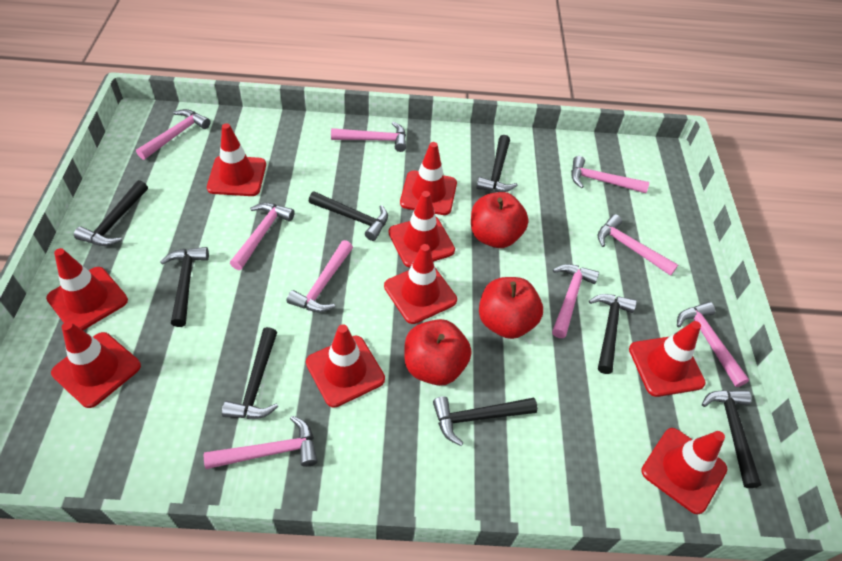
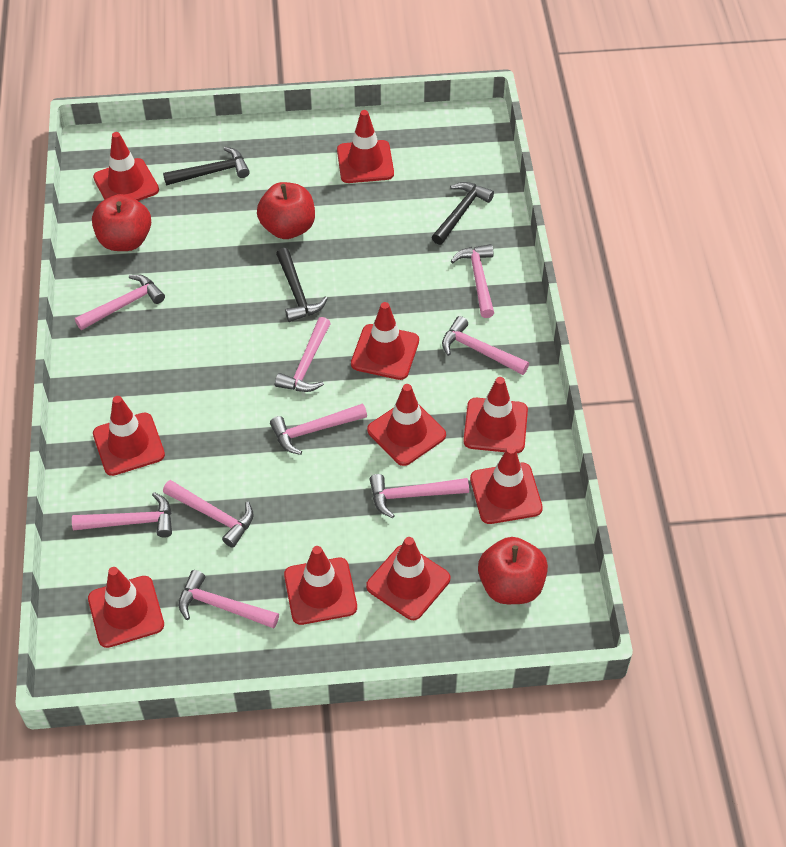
black hammer: 8 -> 3
red traffic cone: 9 -> 10

